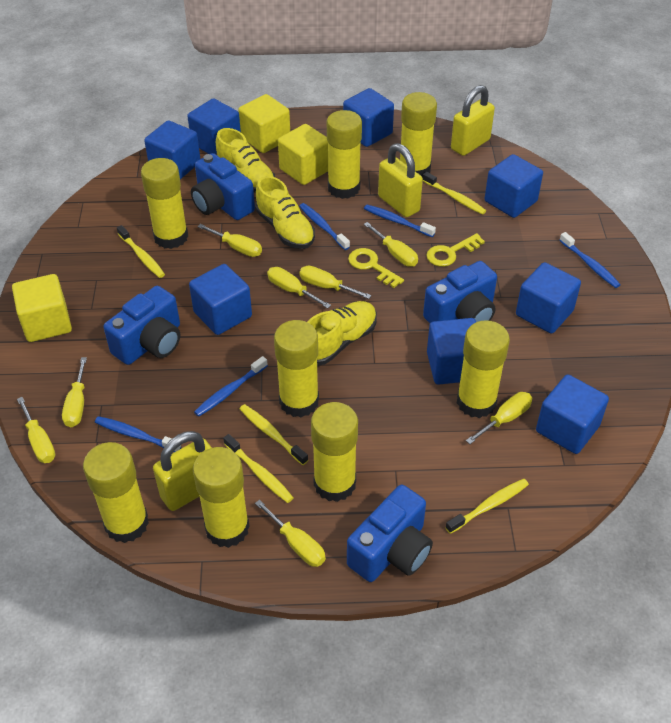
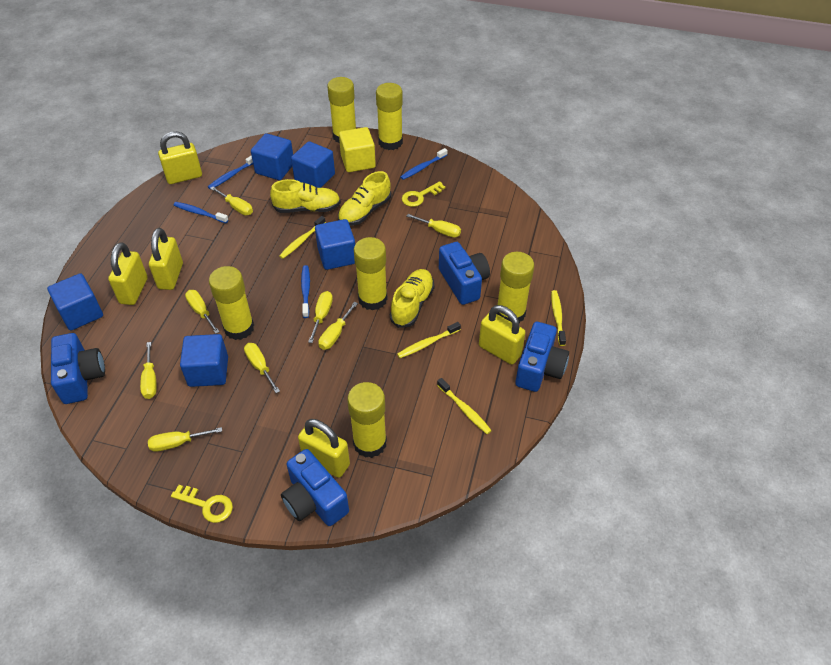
blue cube: 8 -> 5
blue toothbrush: 5 -> 4
yellow cube: 3 -> 1
yellow glue stick: 8 -> 6
yellow padlock: 3 -> 5
yellow toothbrush: 5 -> 4

